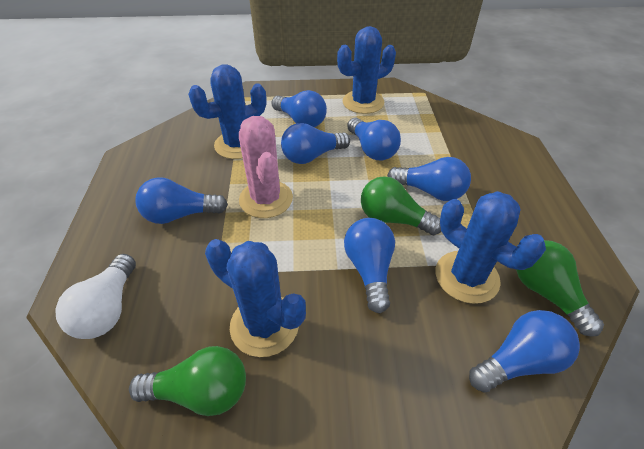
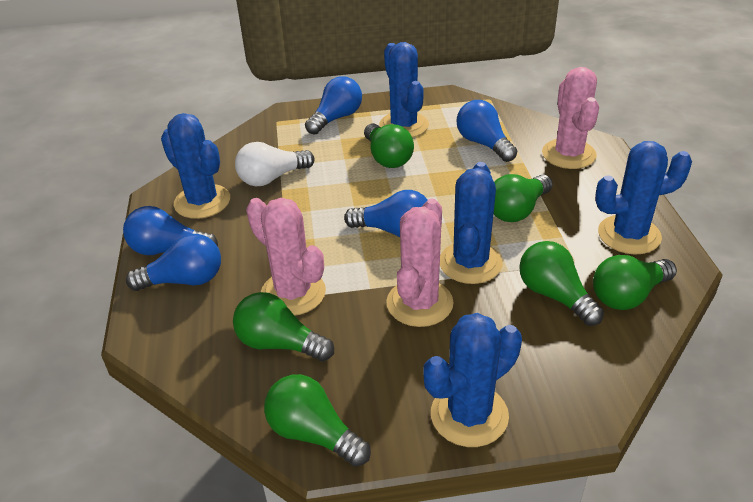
blue cactus: 4 -> 5
blue light bulb: 7 -> 5
green light bulb: 3 -> 6
pink cactus: 1 -> 3

